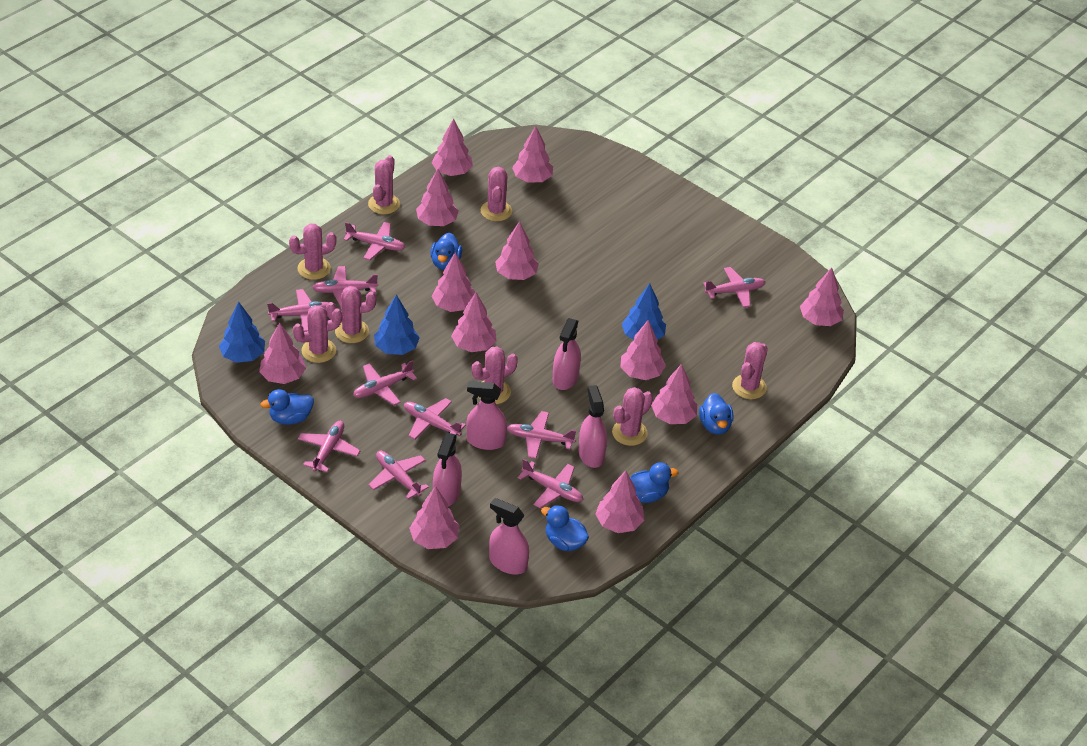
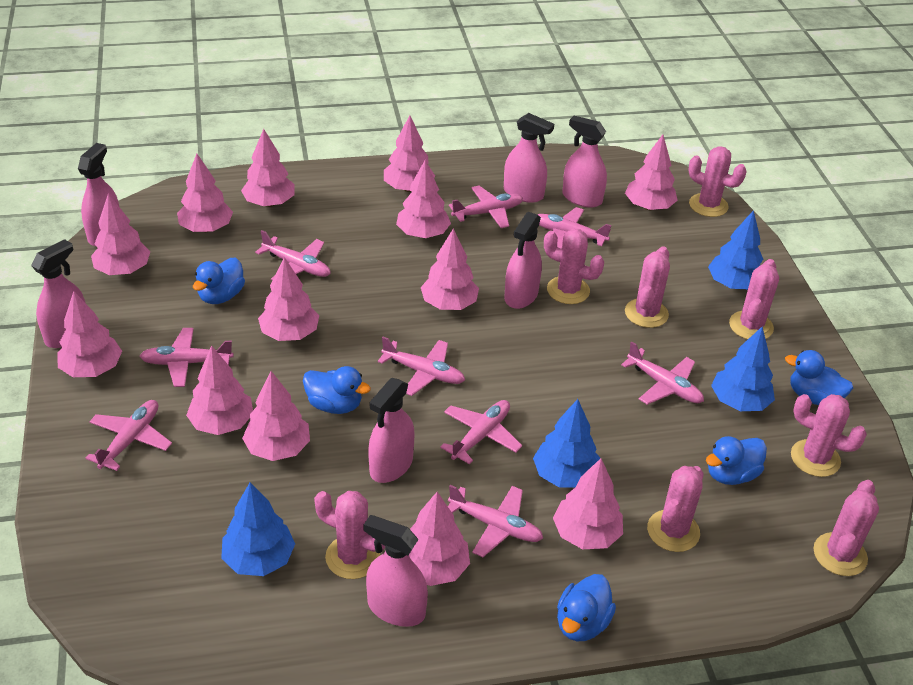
blue tree: 3 -> 4
pink plane: 10 -> 9
pink spray bottle: 5 -> 7
pink tree: 12 -> 13

